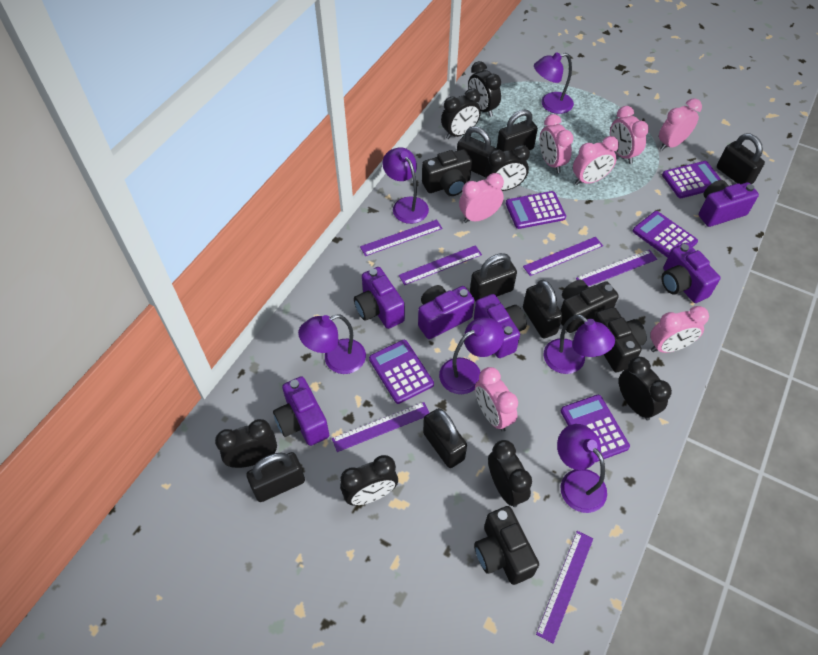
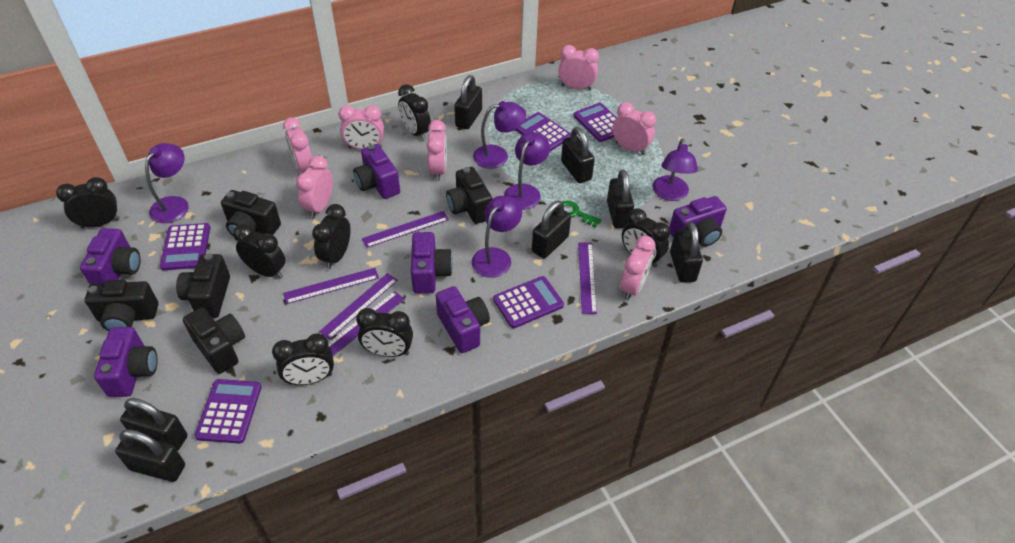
black camera: 4 -> 5
green key: 0 -> 1
purple lamp: 6 -> 5
purple ruler: 6 -> 5

